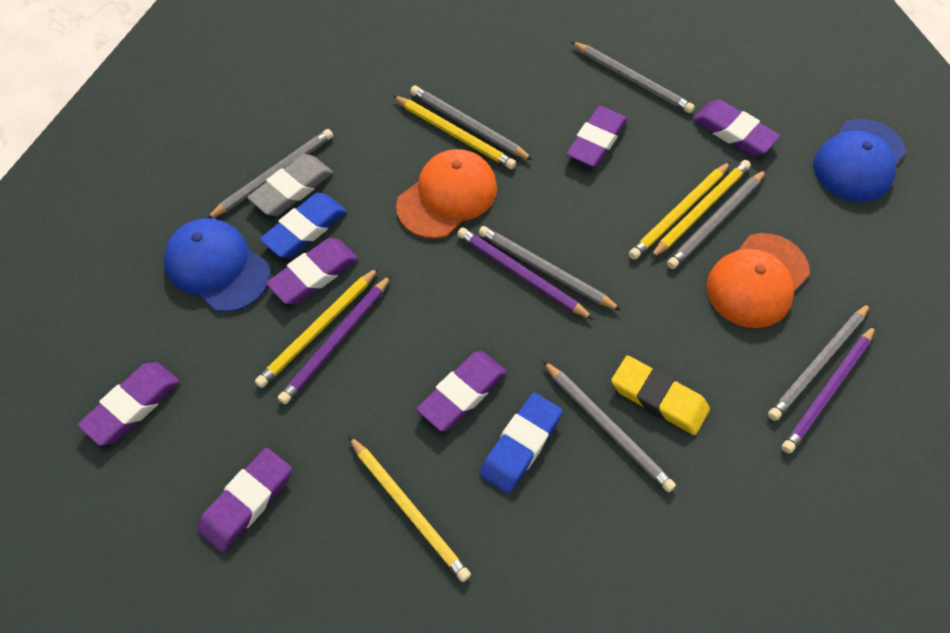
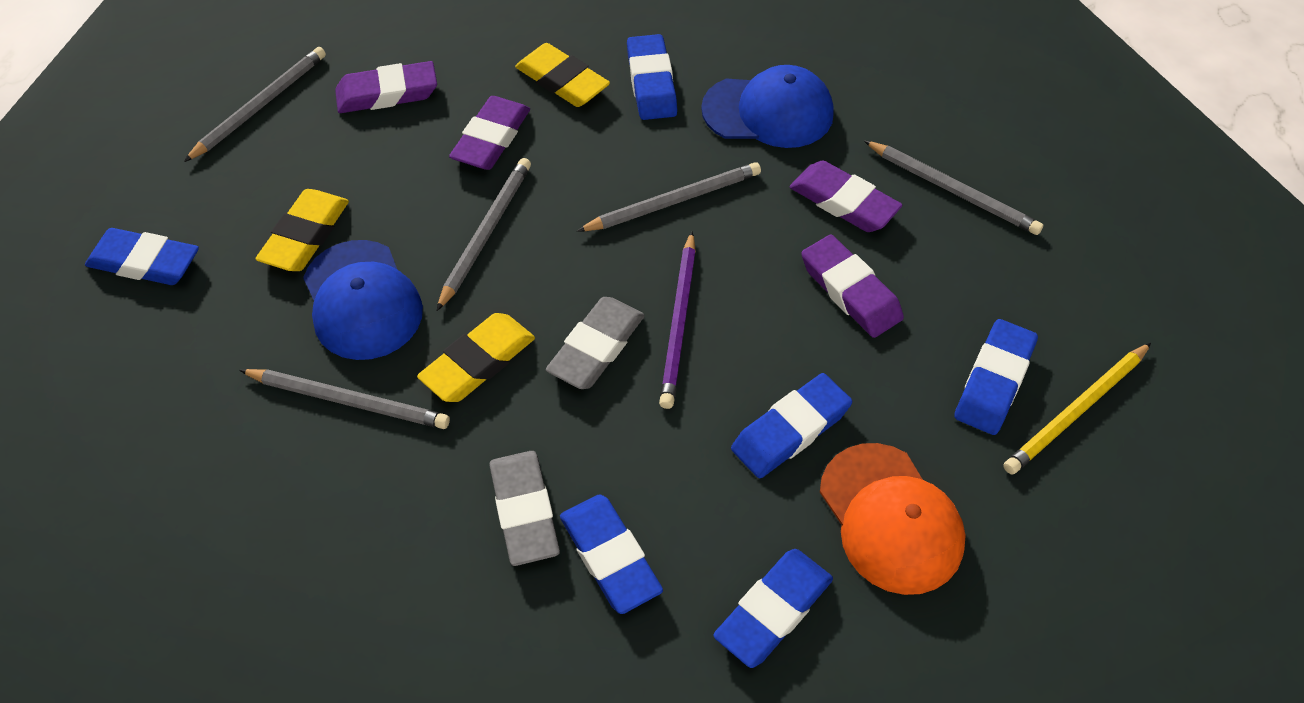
blue eraser: 2 -> 6
grey eraser: 1 -> 2
grey pencil: 7 -> 5
orange cap: 2 -> 1
purple eraser: 6 -> 4
purple pencil: 3 -> 1
yellow eraser: 1 -> 3
yellow pencil: 5 -> 1

